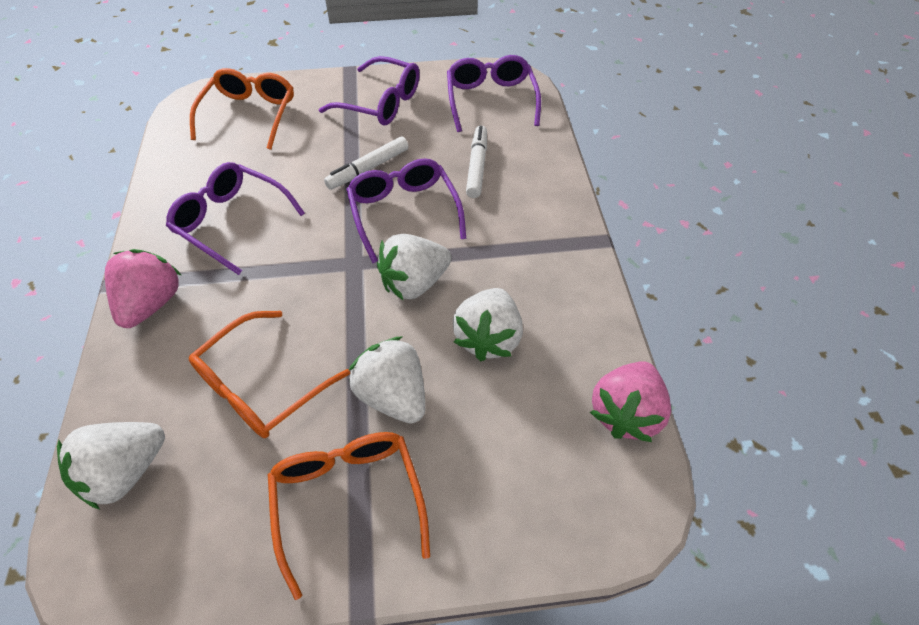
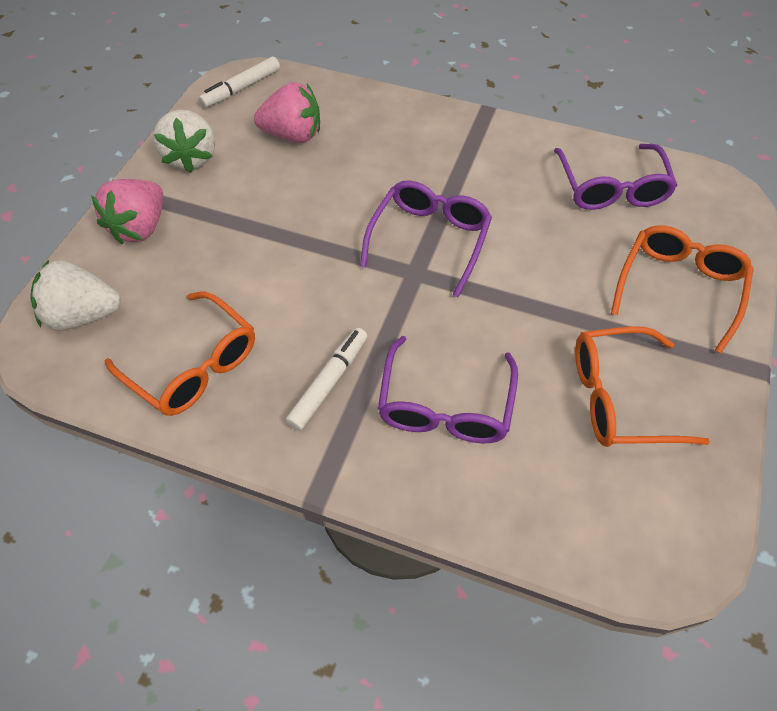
purple glasses: 4 -> 3
white strawberry: 4 -> 2

